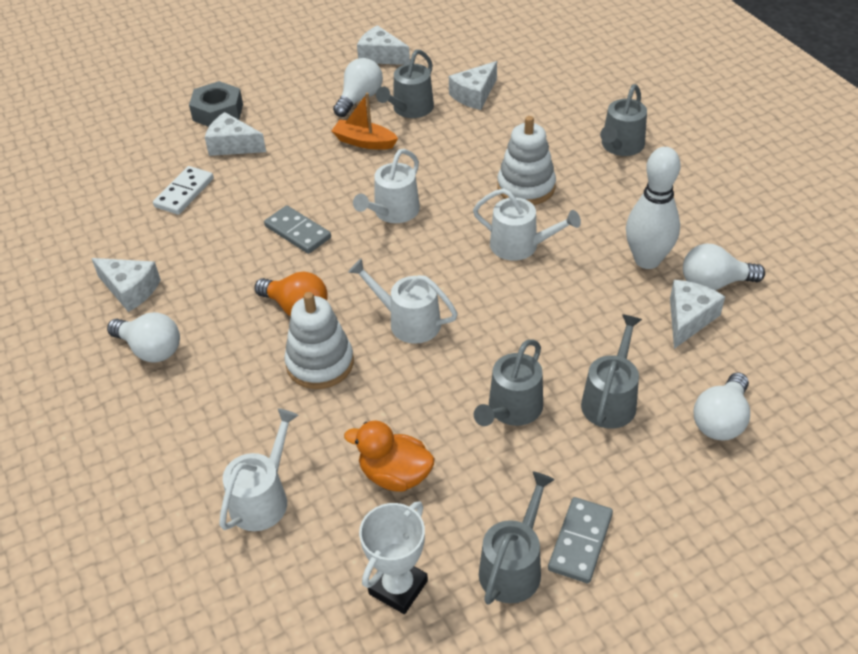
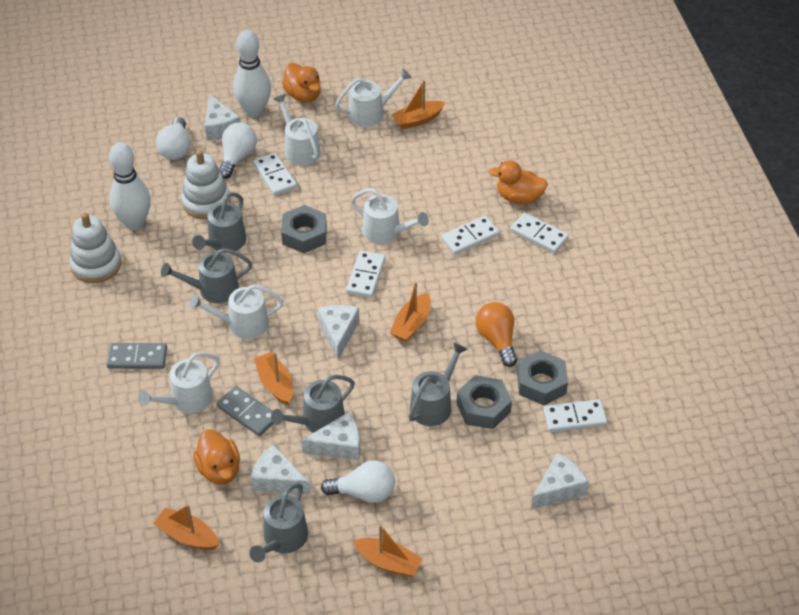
grey nut: 1 -> 3
orange boat: 1 -> 5
orange duck: 1 -> 3
white bowling pin: 1 -> 2
white domino: 1 -> 5
white light bulb: 4 -> 3
white trophy: 1 -> 0
white watering can: 4 -> 5

